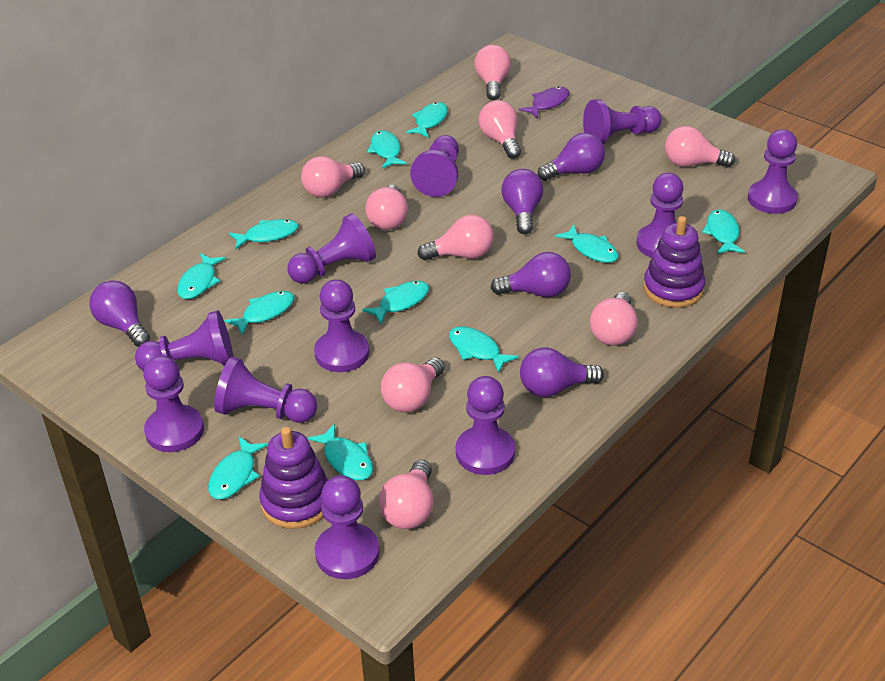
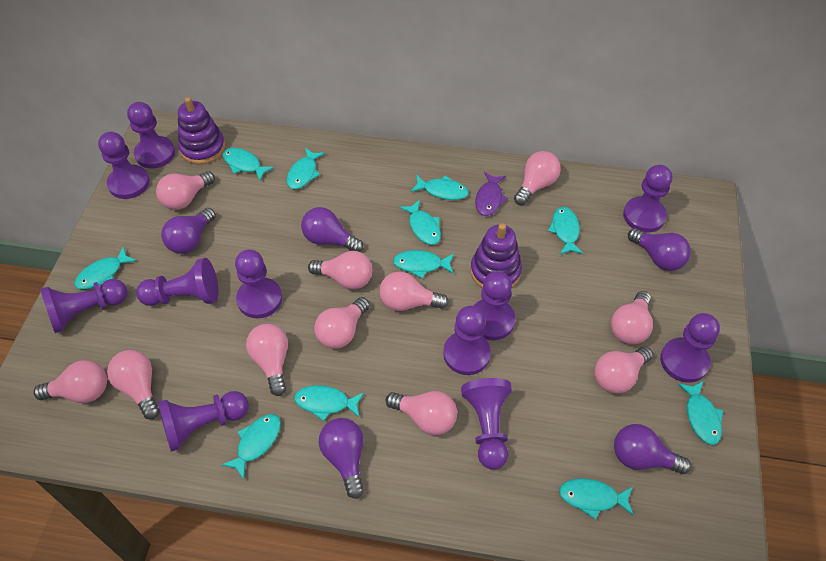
pink light bulb: 9 -> 11

